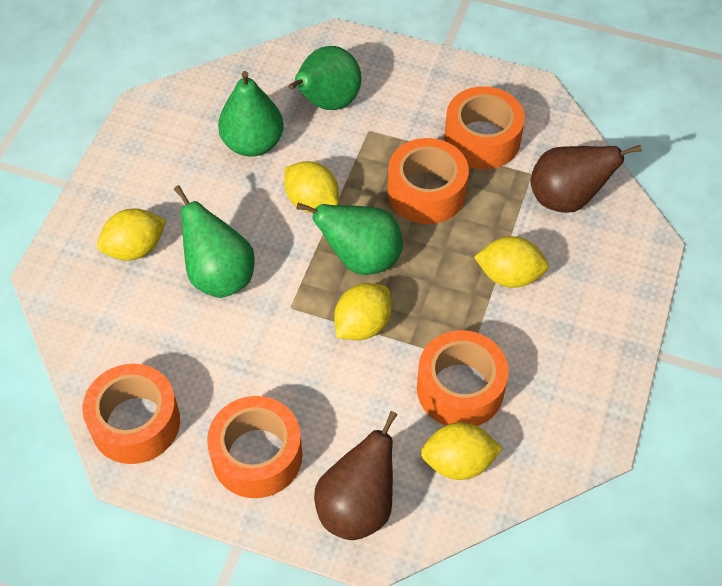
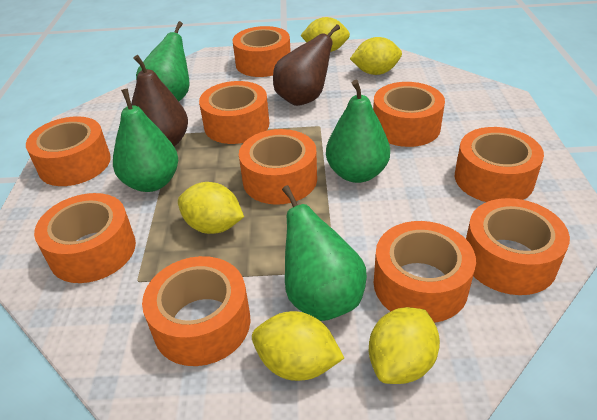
orange tape: 5 -> 10

